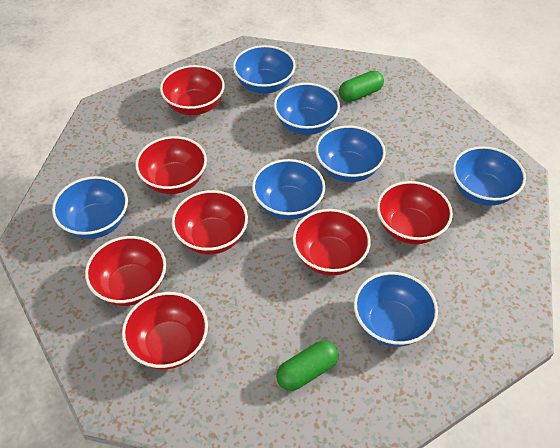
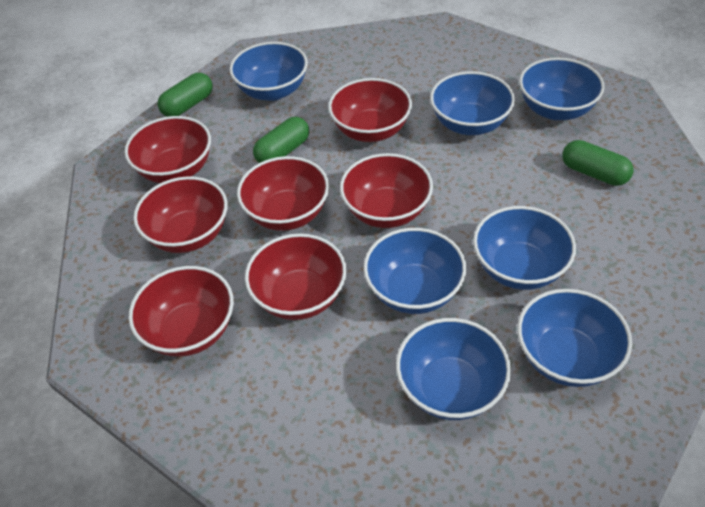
green capsule: 2 -> 3

